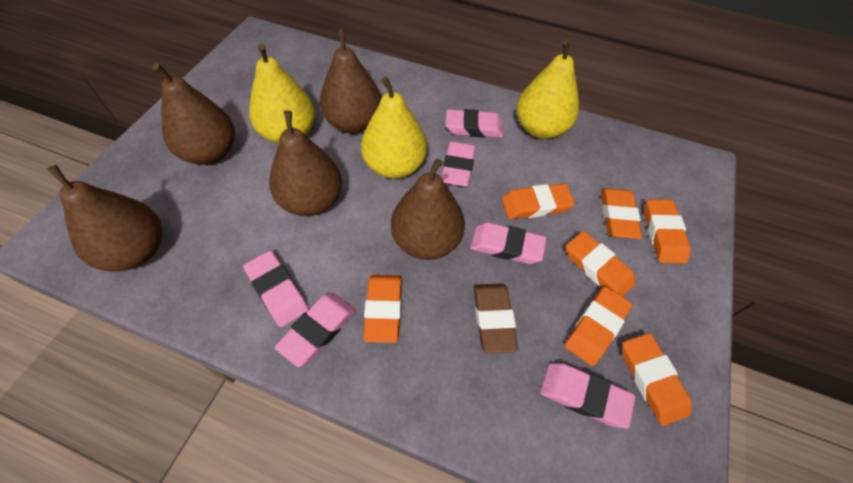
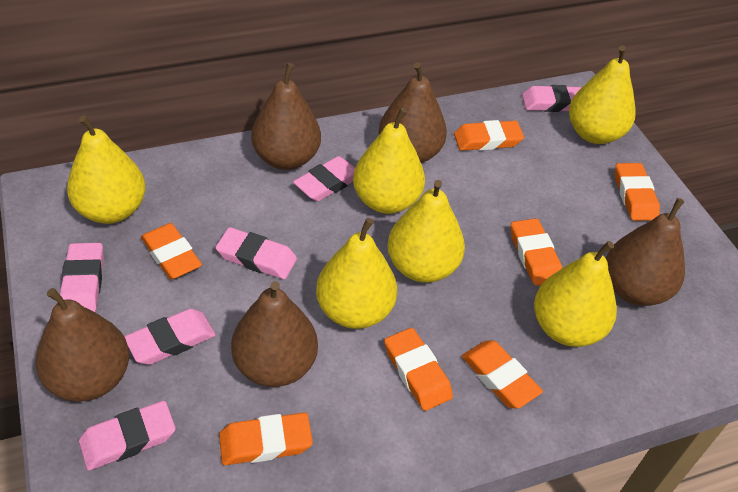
brown eraser: 1 -> 0
yellow pear: 3 -> 6

